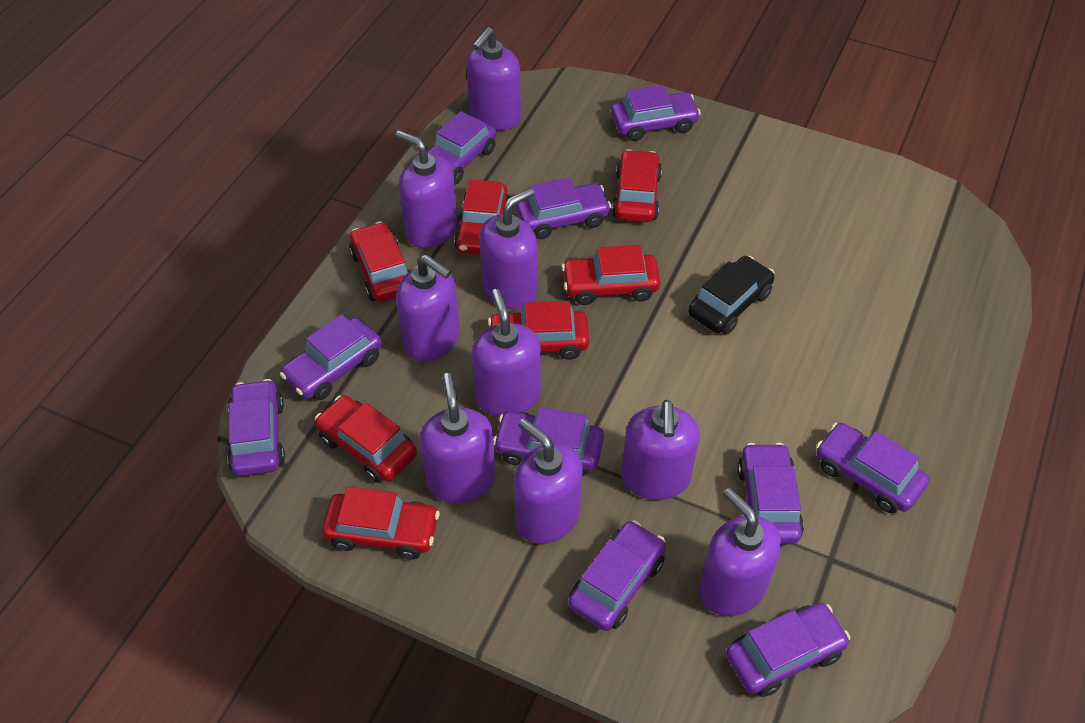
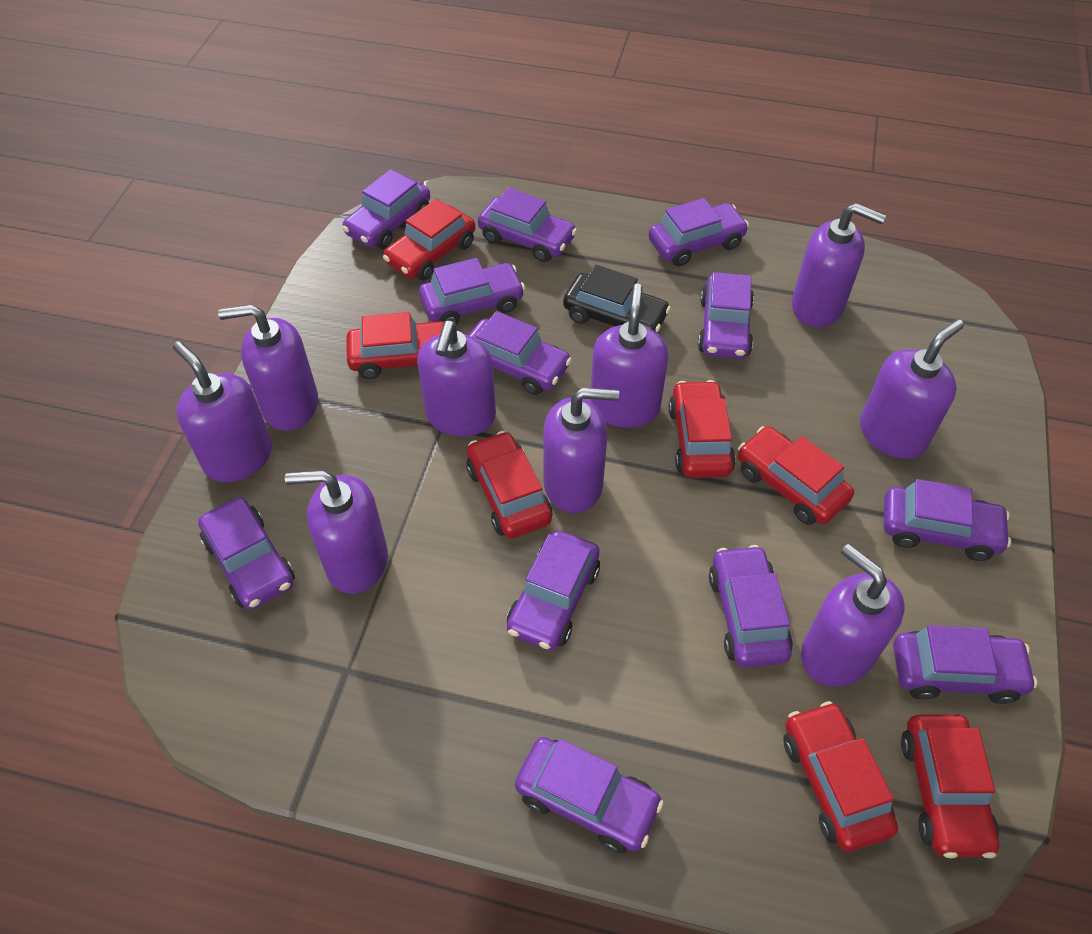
purple car: 10 -> 12

